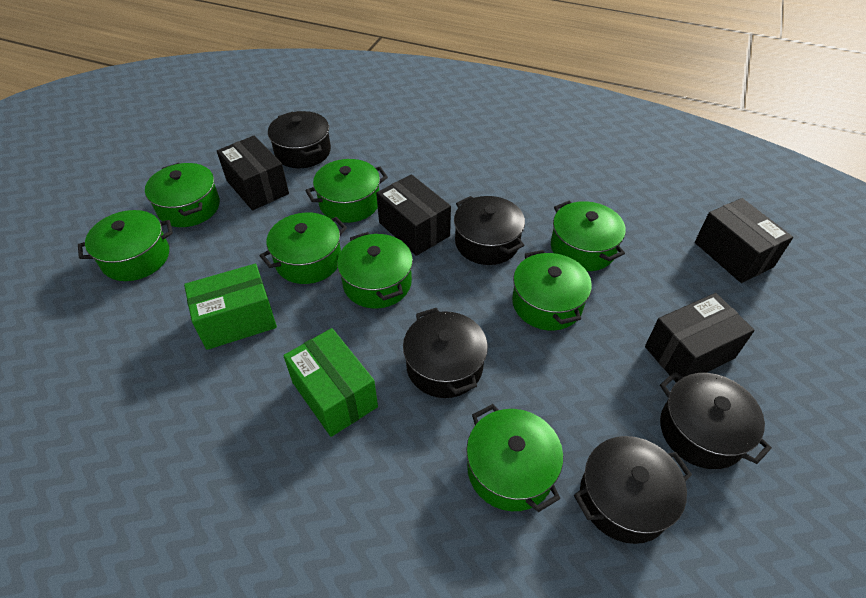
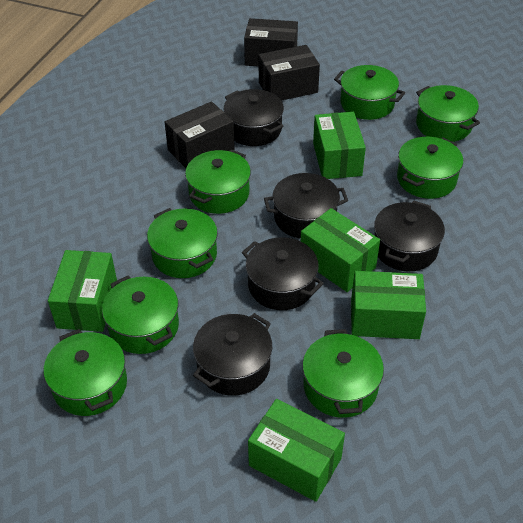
black box: 4 -> 3
green box: 2 -> 5

